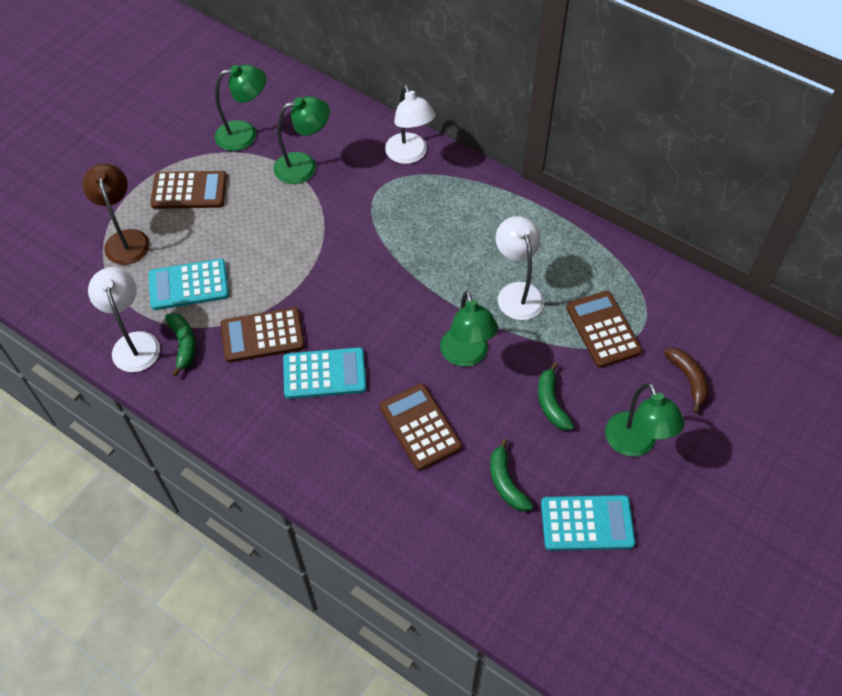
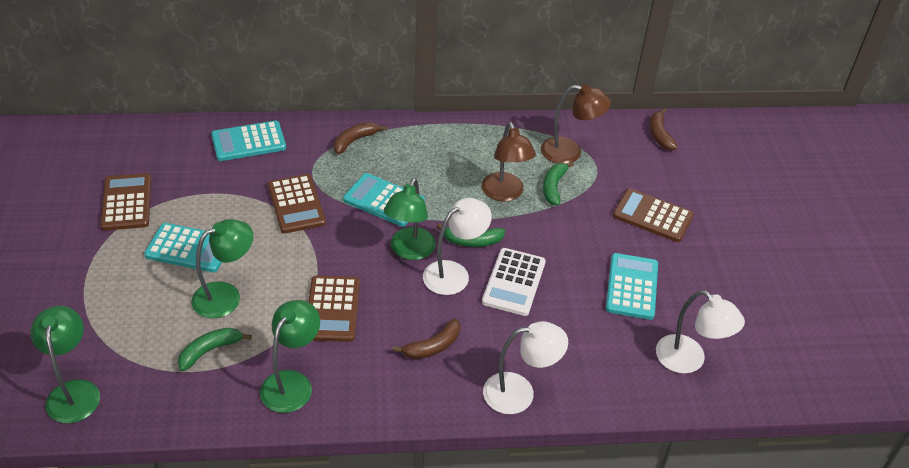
brown banana: 1 -> 3
brown lamp: 1 -> 2
turquoise calculator: 3 -> 4
white calculator: 0 -> 1

